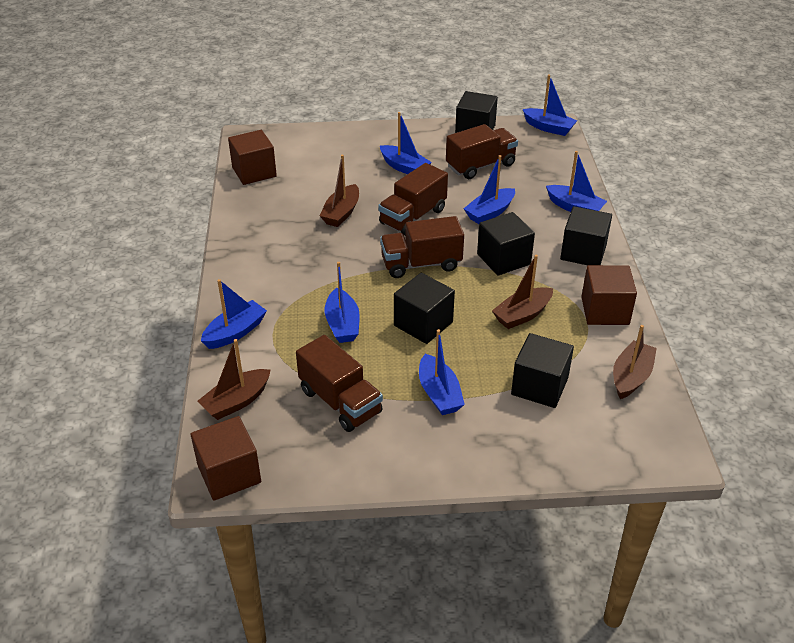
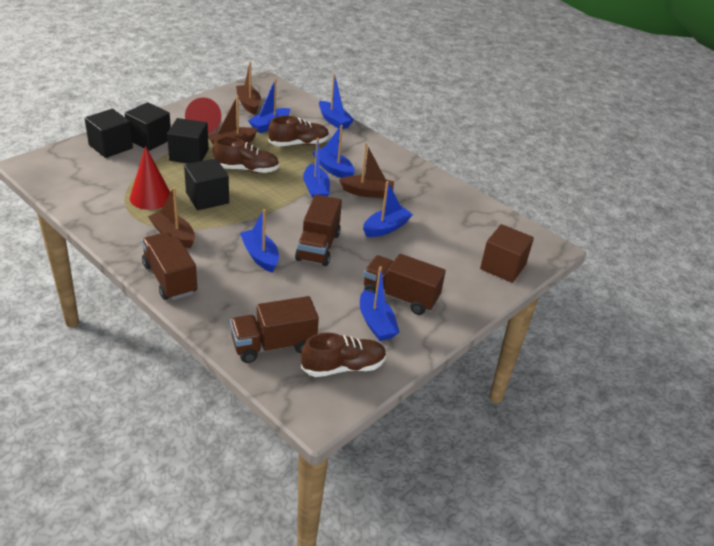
black cube: 5 -> 4
brown cube: 3 -> 1
brown shoe: 0 -> 3
red cone: 0 -> 2

